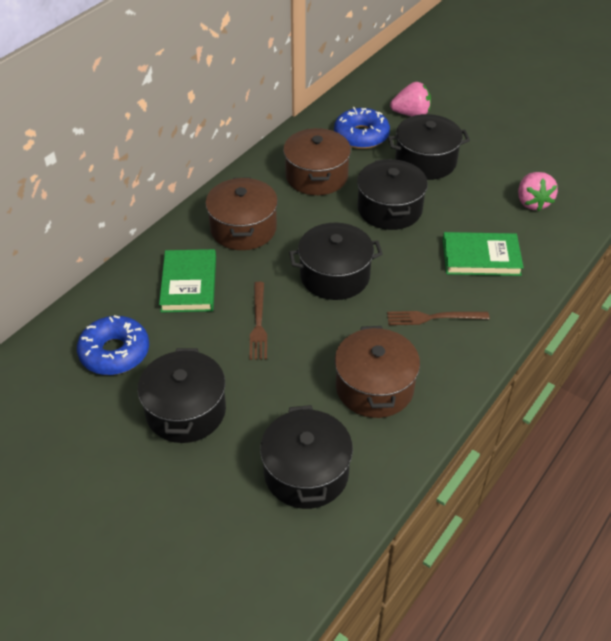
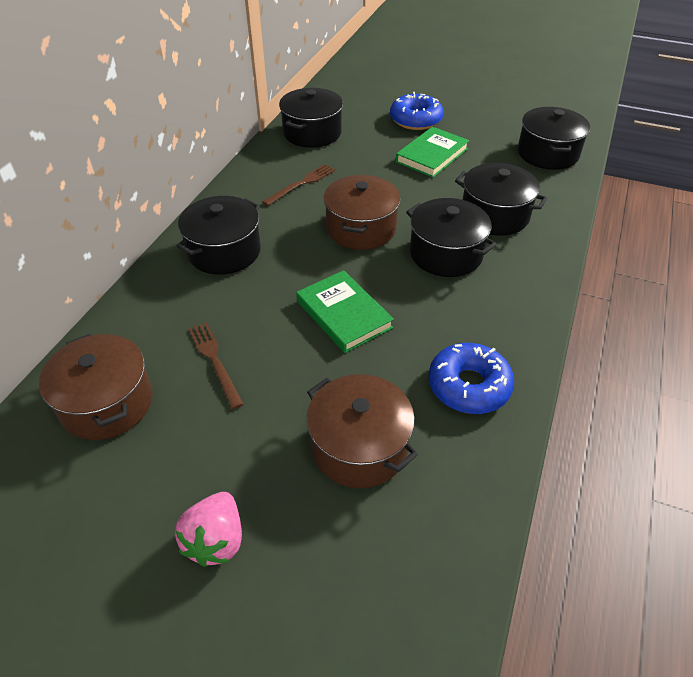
pink strawberry: 2 -> 1

